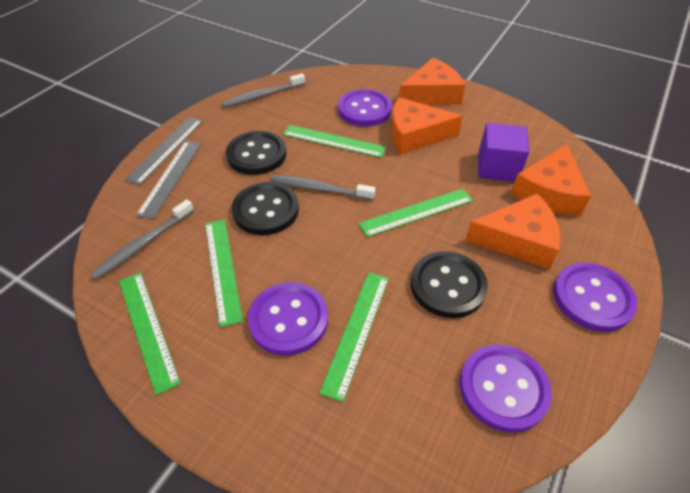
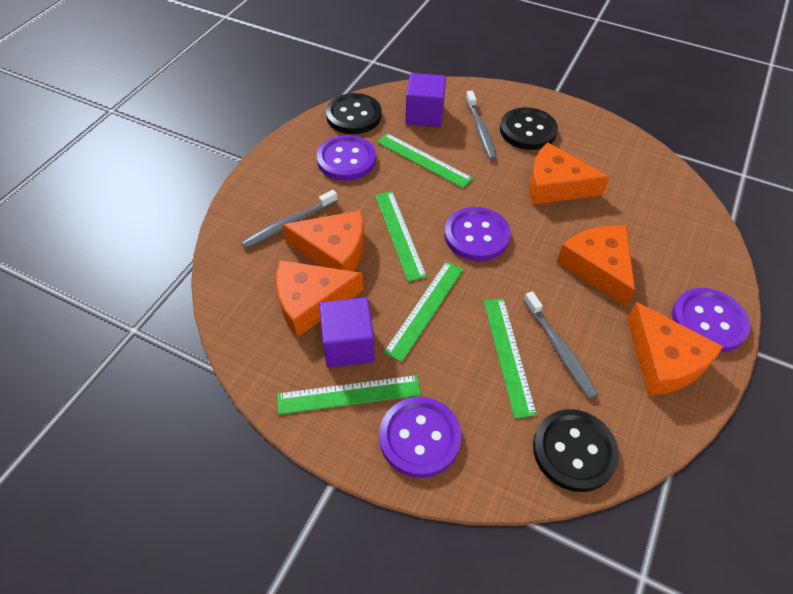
grey ruler: 2 -> 0
orange cheese: 4 -> 5
purple cube: 1 -> 2

